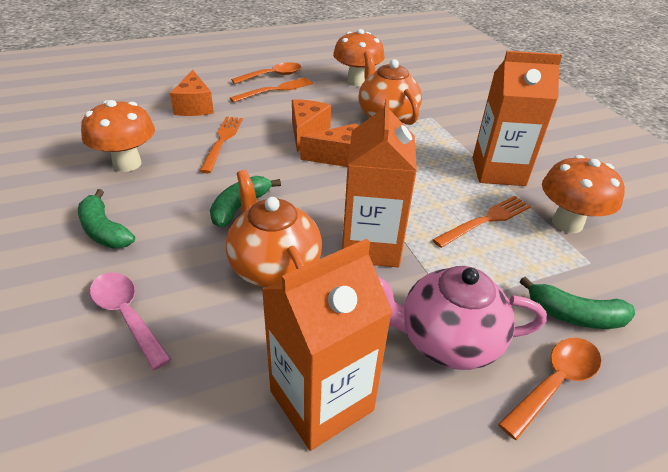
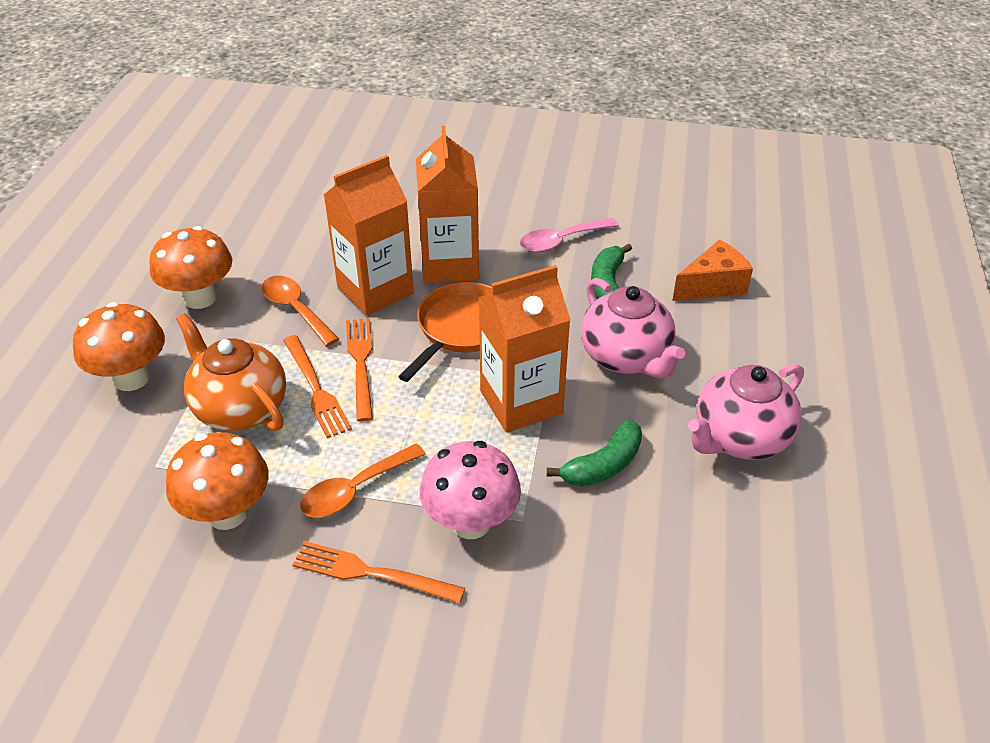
green banana: 3 -> 2
orange cheese: 3 -> 1
orange pan: 0 -> 1
orange teapot: 2 -> 1
pink mushroom: 0 -> 1
pink teapot: 1 -> 2

